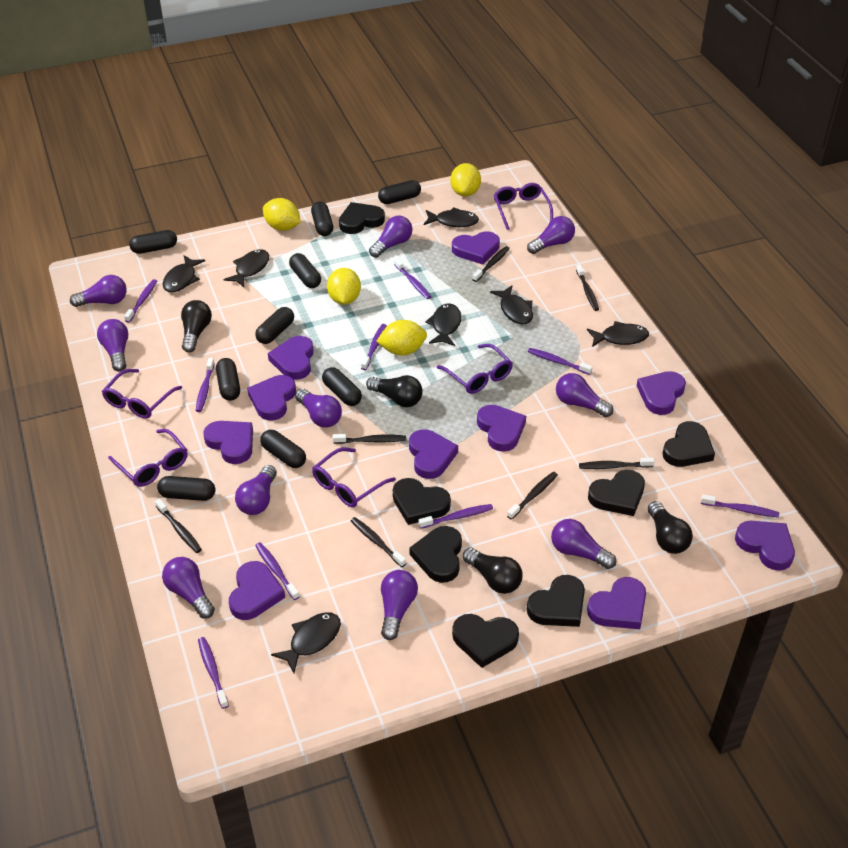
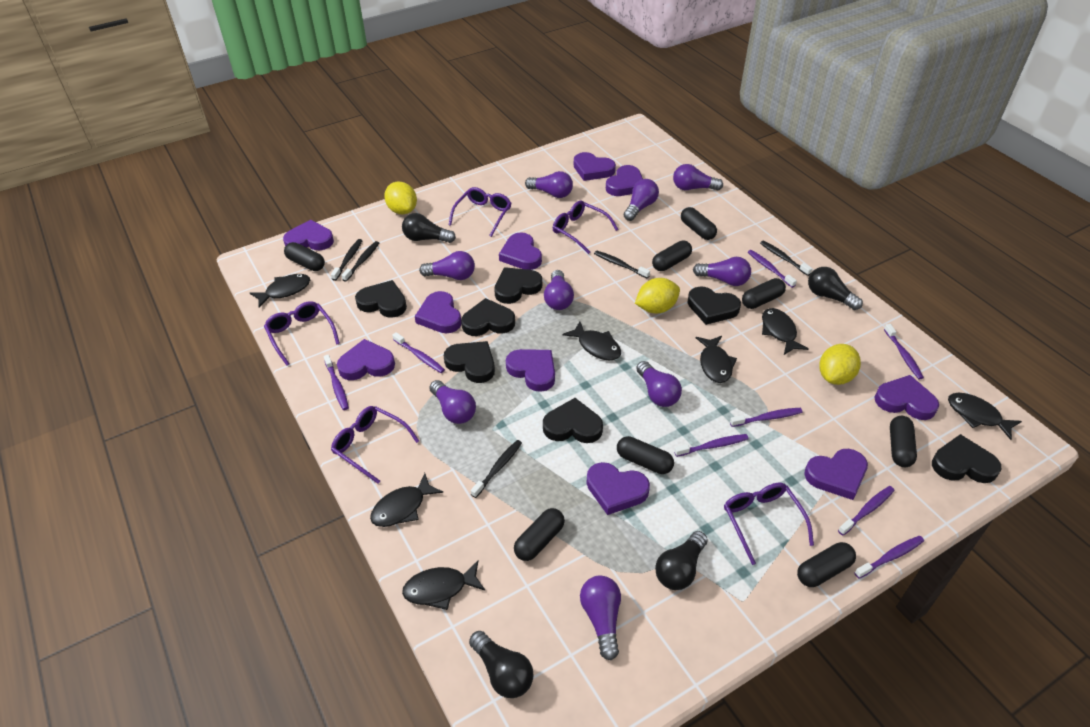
black capsule: 9 -> 8
black toothbrush: 7 -> 5
purple light bulb: 10 -> 9
purple toothbrush: 9 -> 8
yellow lemon: 4 -> 3

